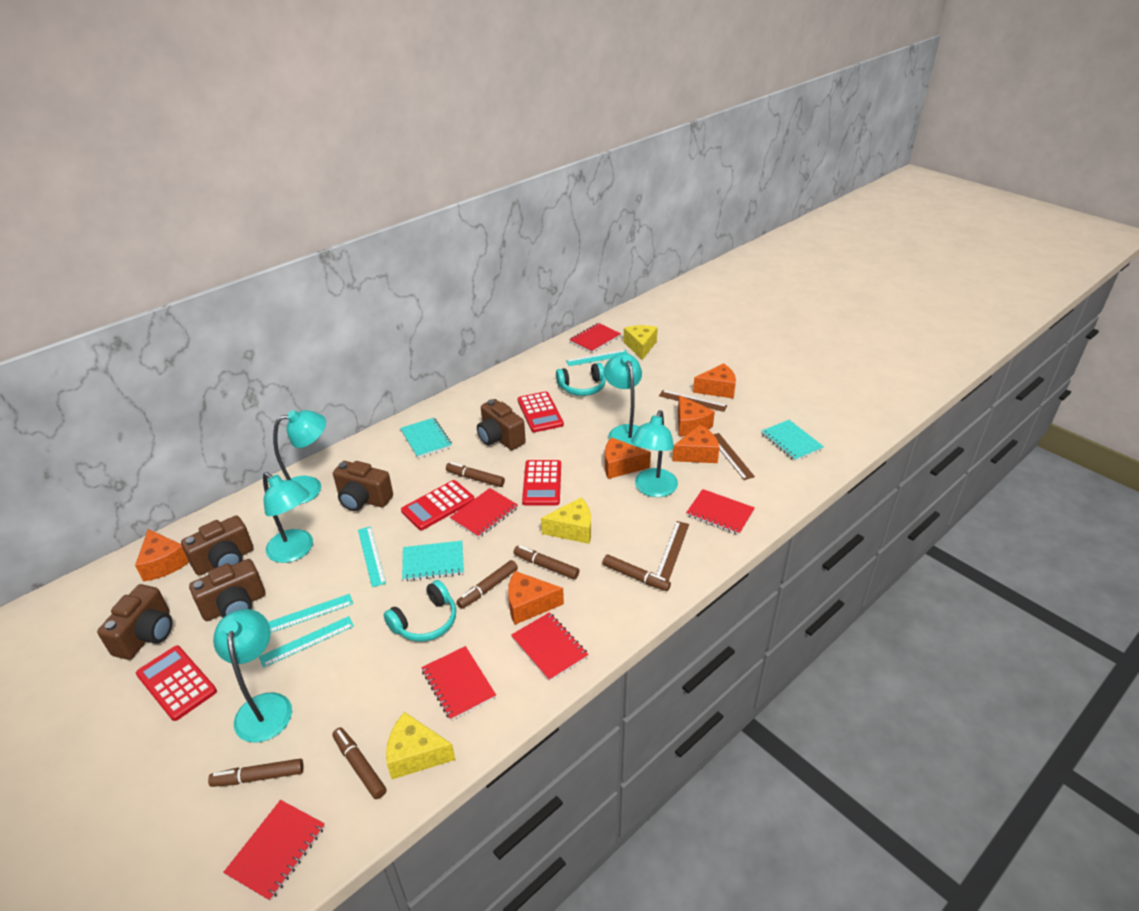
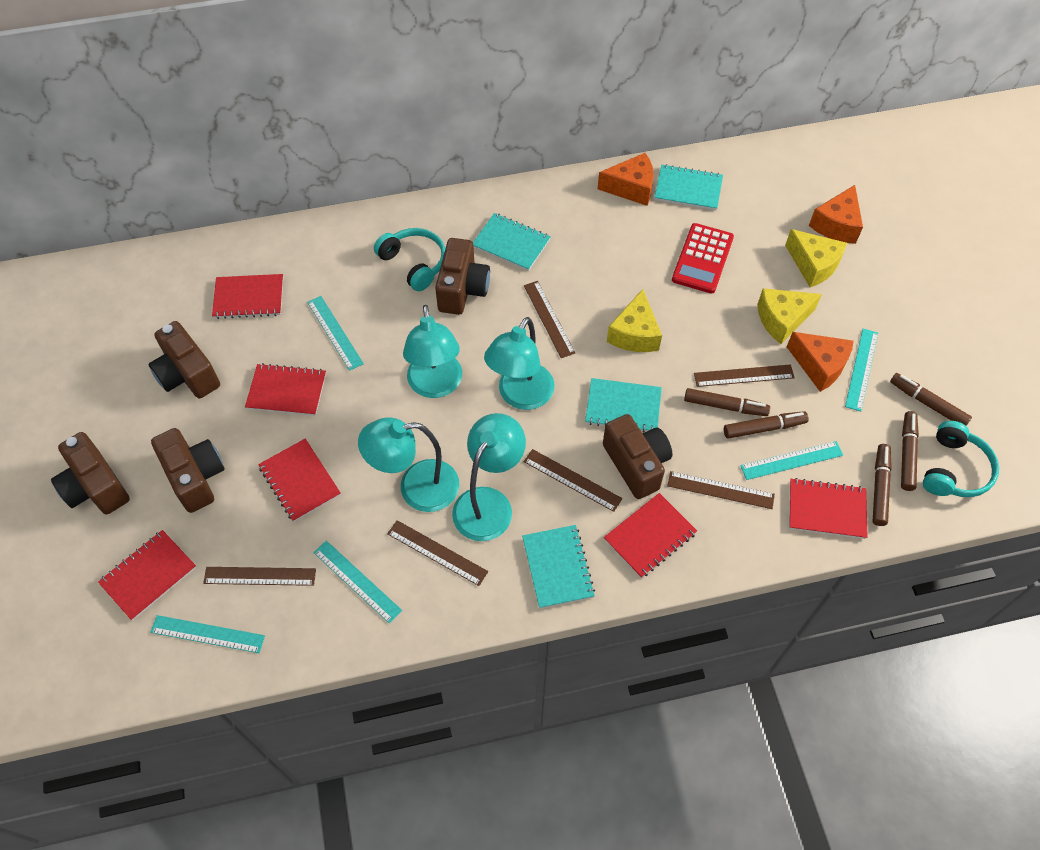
brown marker: 6 -> 5
brown ruler: 3 -> 6
orange cheese: 6 -> 3
red calculator: 4 -> 1
turquoise lamp: 5 -> 4
turquoise notebook: 3 -> 4
turquoise ruler: 4 -> 5

